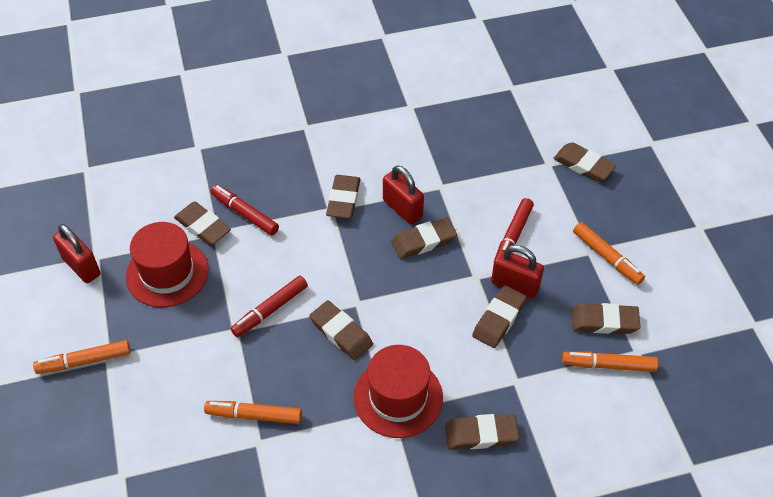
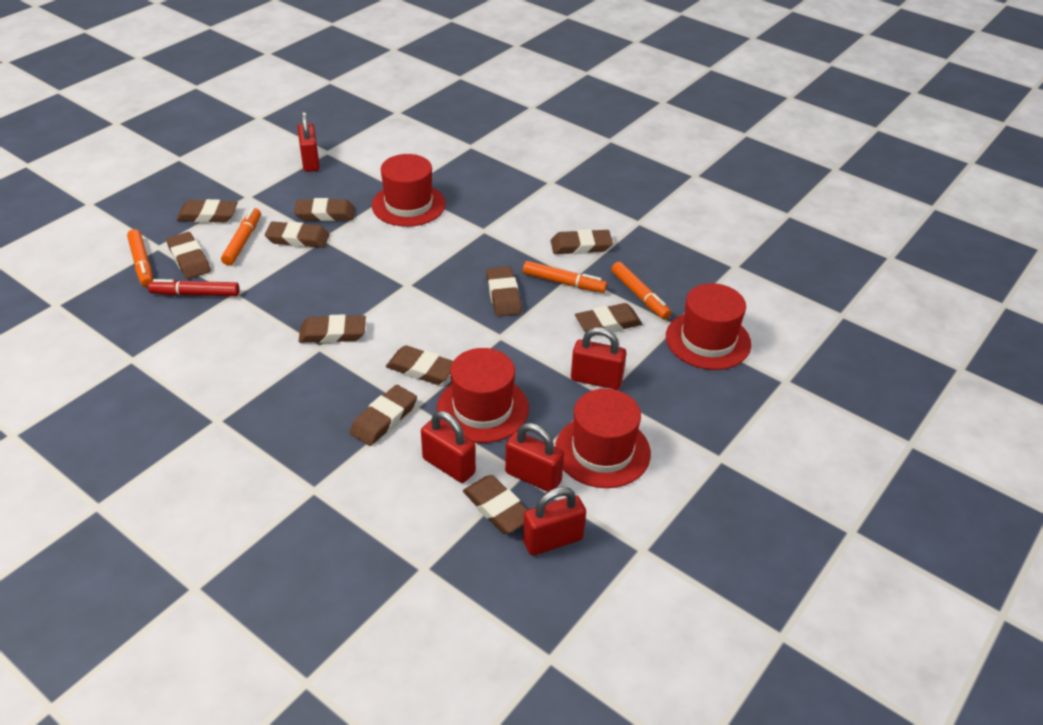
brown eraser: 8 -> 11
red hat: 2 -> 4
red marker: 3 -> 1
red padlock: 3 -> 5

